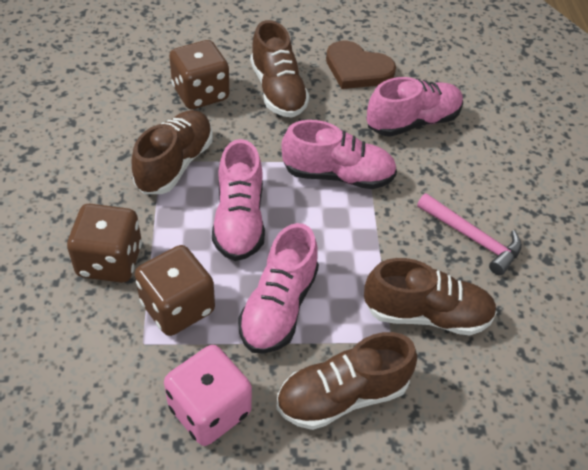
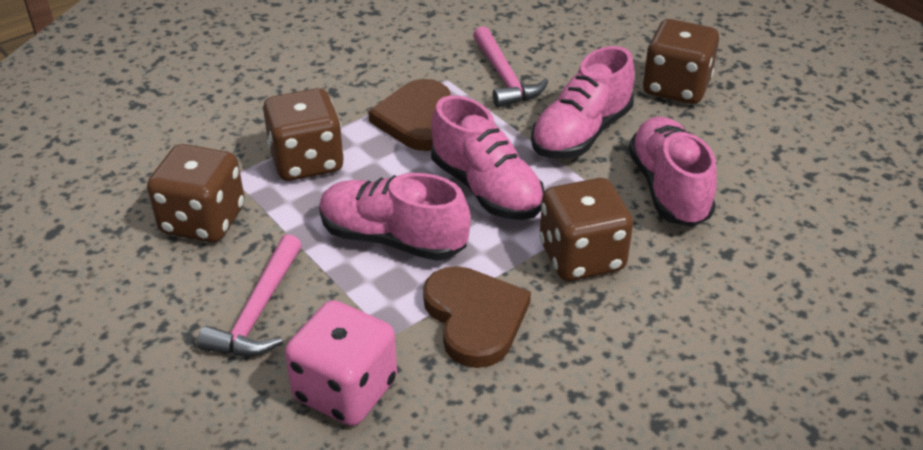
brown dice: 3 -> 4
brown heart: 1 -> 2
brown shoe: 4 -> 0
pink hammer: 1 -> 2

